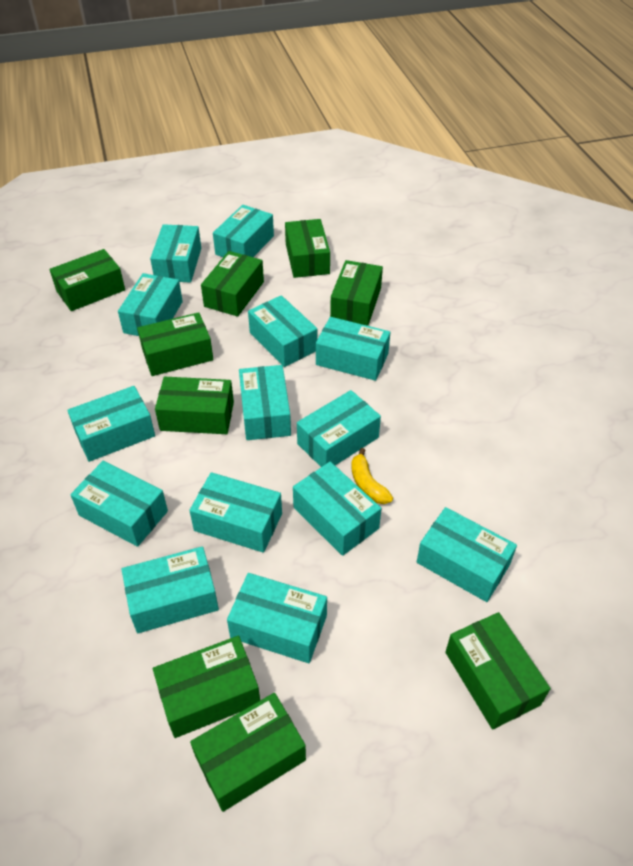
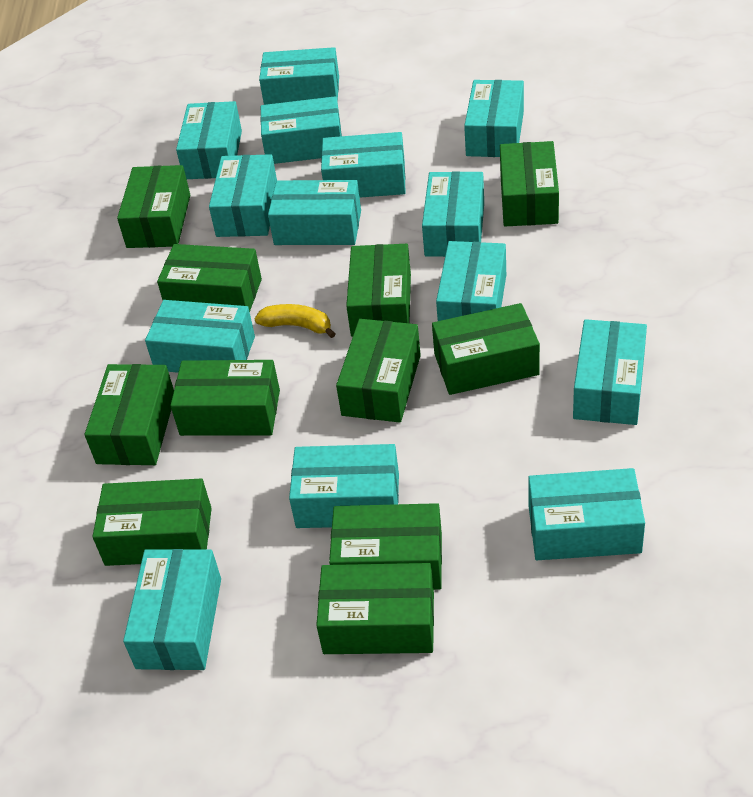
green box: 9 -> 11

